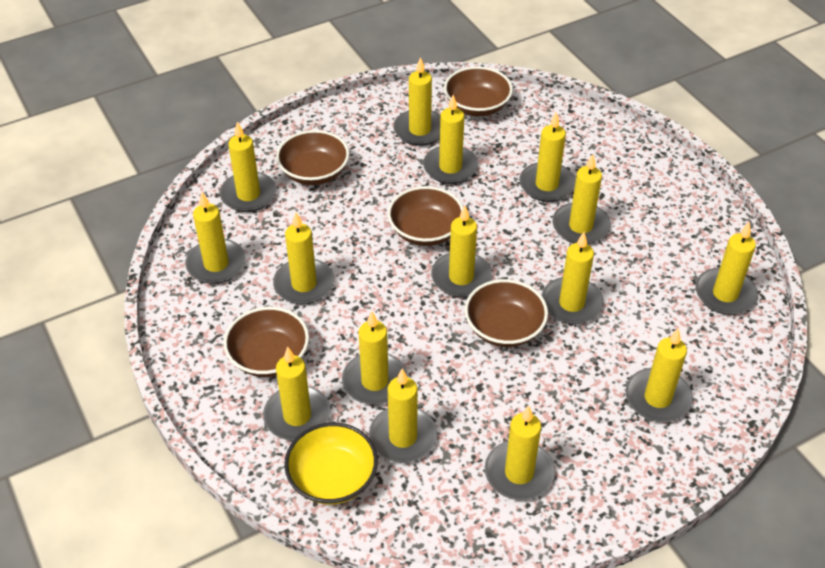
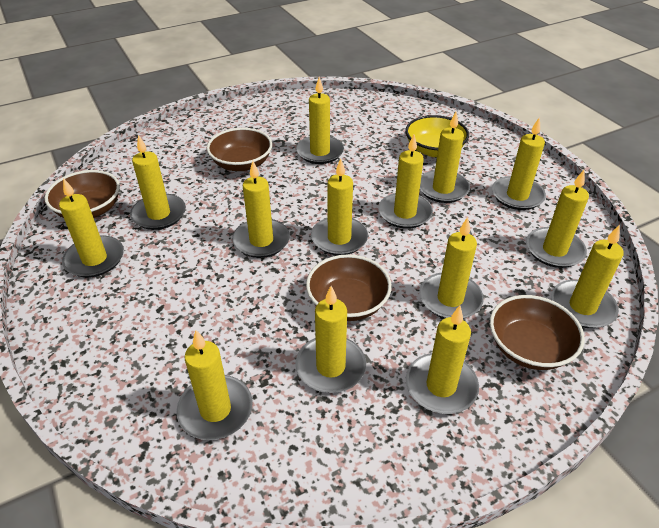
brown bowl: 5 -> 4
yellow candle: 15 -> 14

